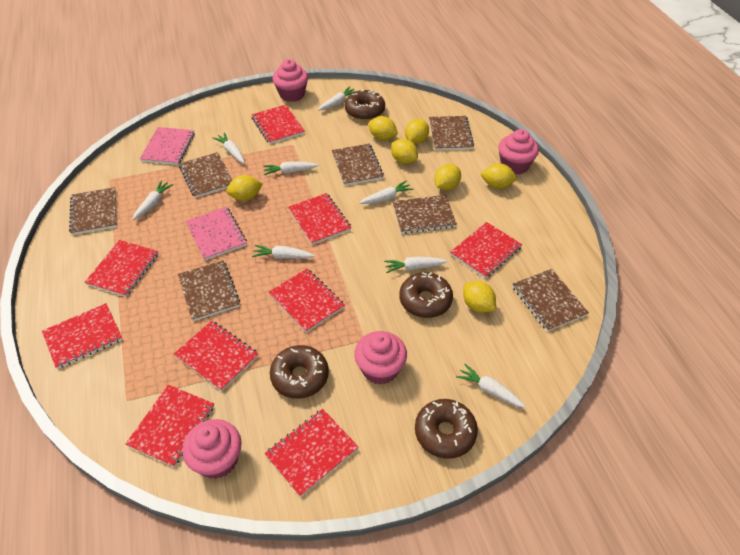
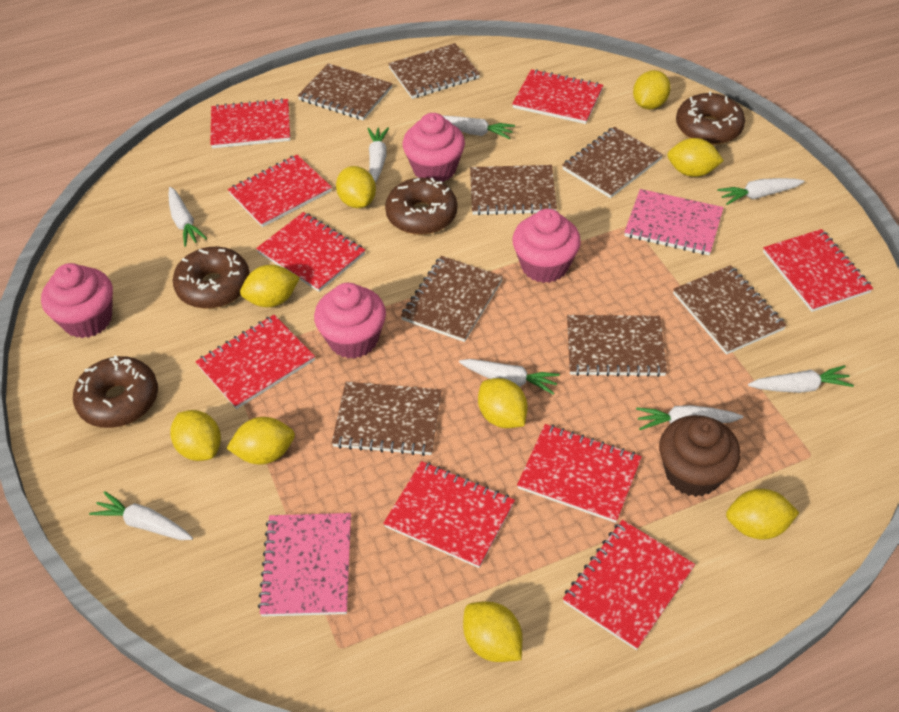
brown cupcake: 0 -> 1
brown notebook: 7 -> 8
yellow lemon: 7 -> 9

